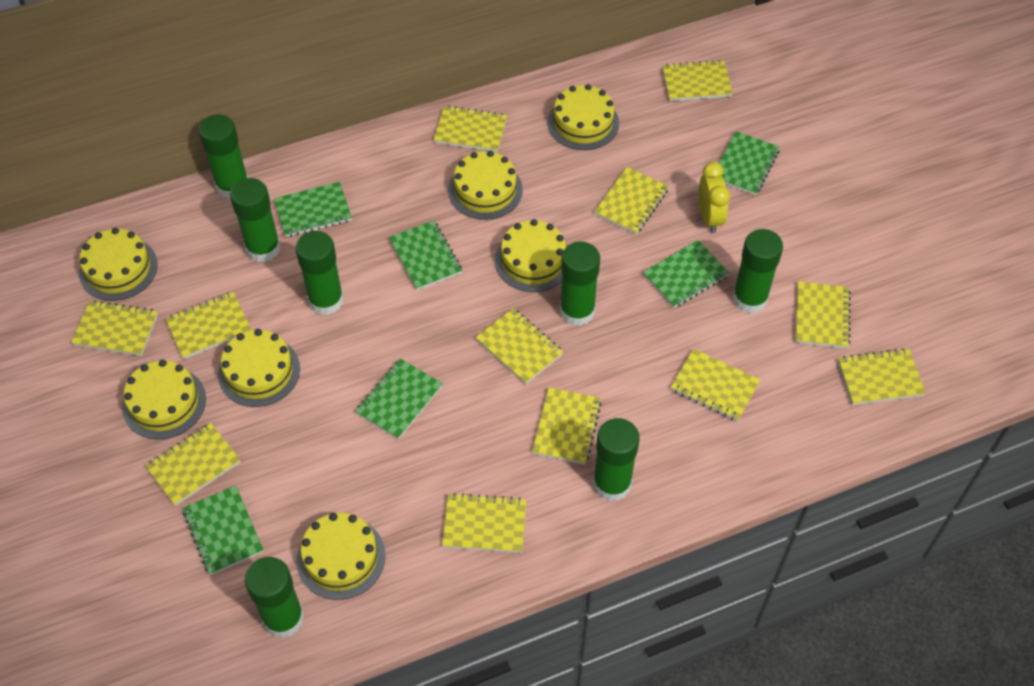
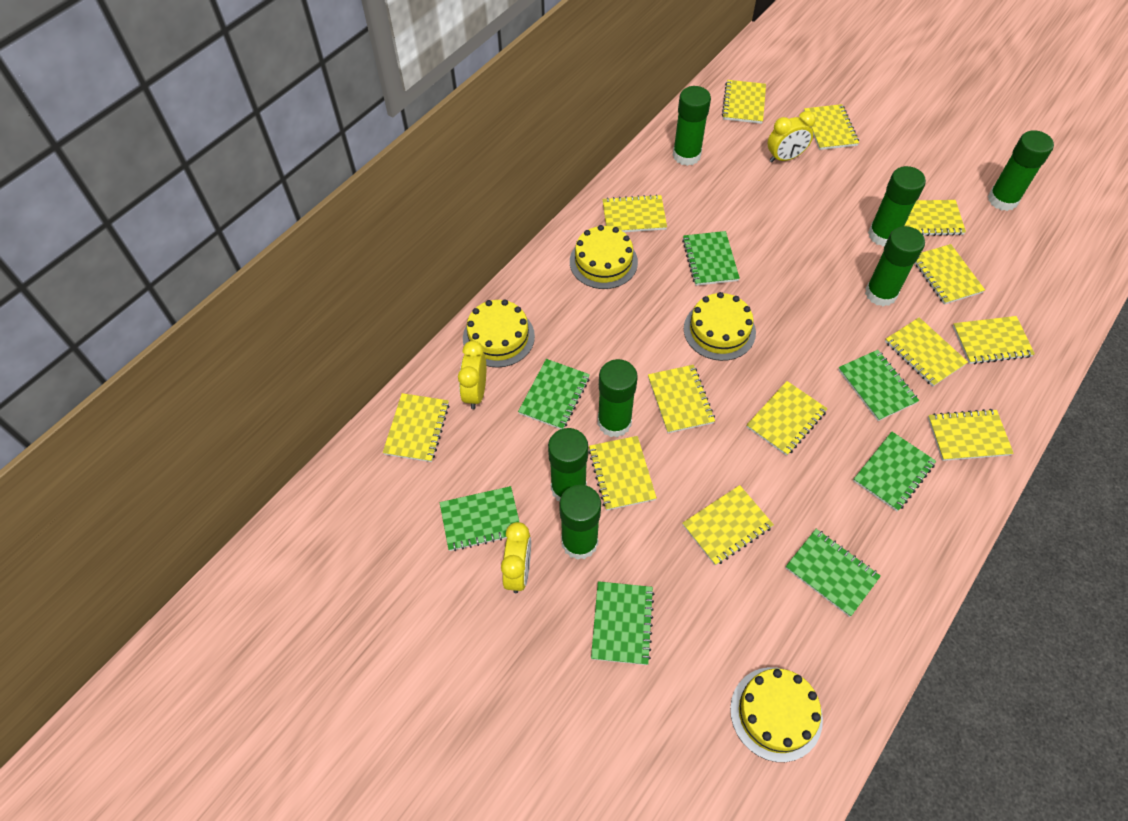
green notebook: 6 -> 7
yellow cake: 7 -> 4
yellow clock: 1 -> 3
yellow notebook: 12 -> 13

